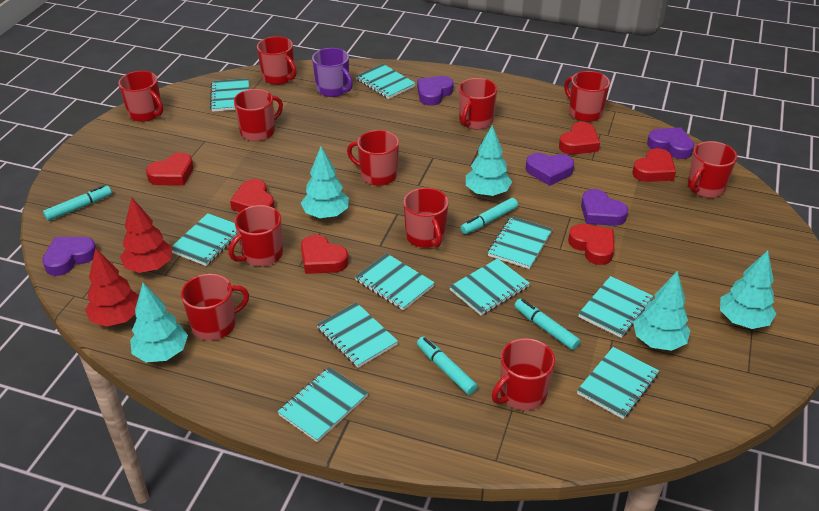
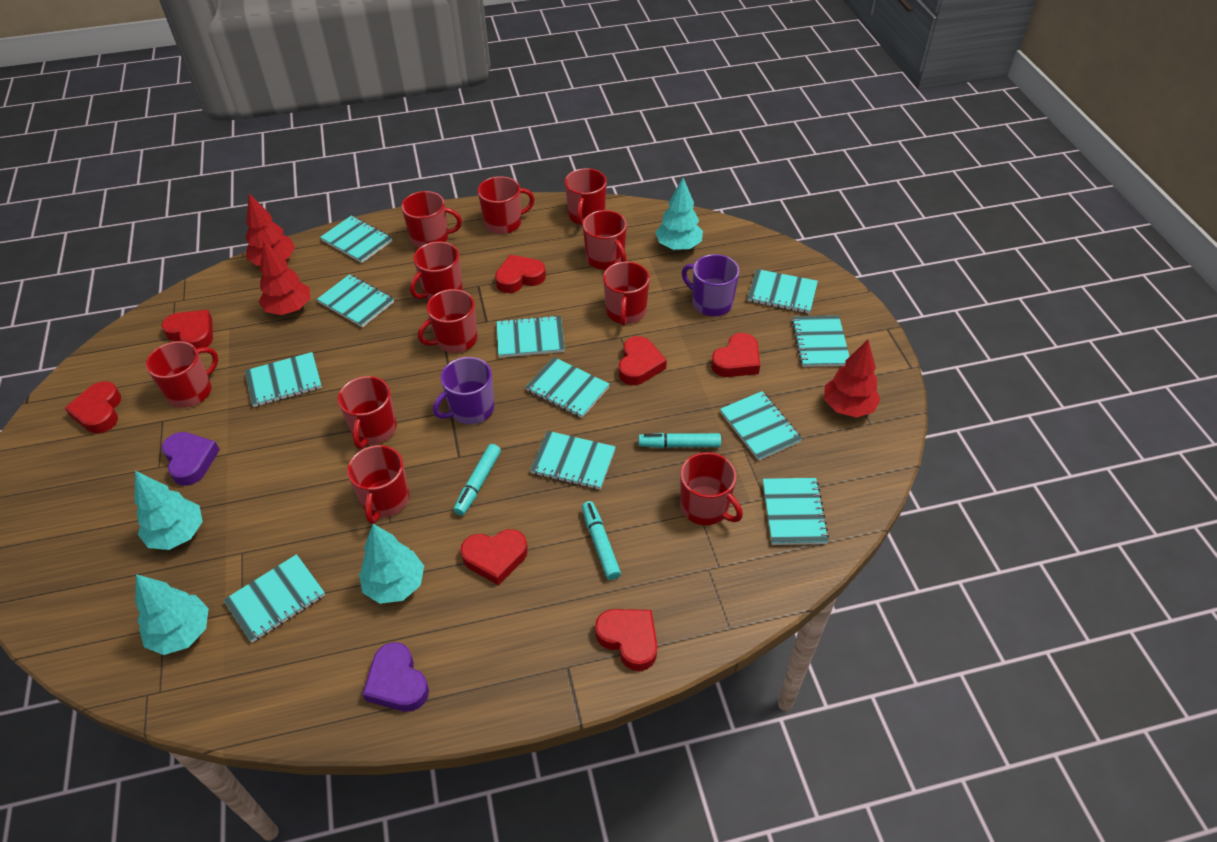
purple heart: 5 -> 2
purple mug: 1 -> 2
red heart: 6 -> 7
red tree: 2 -> 3
turquoise marker: 4 -> 3
turquoise notebook: 10 -> 11
turquoise tree: 5 -> 4

